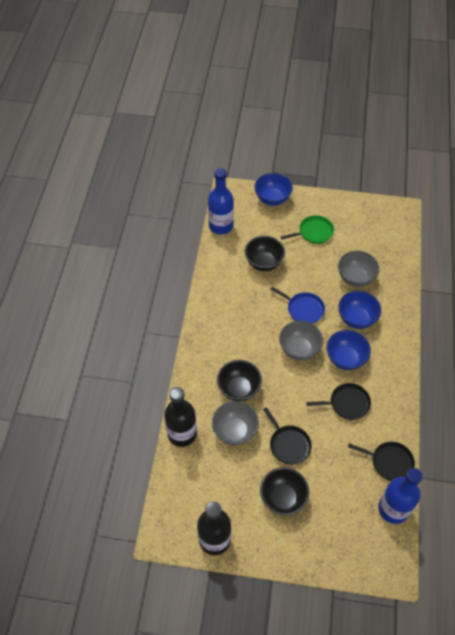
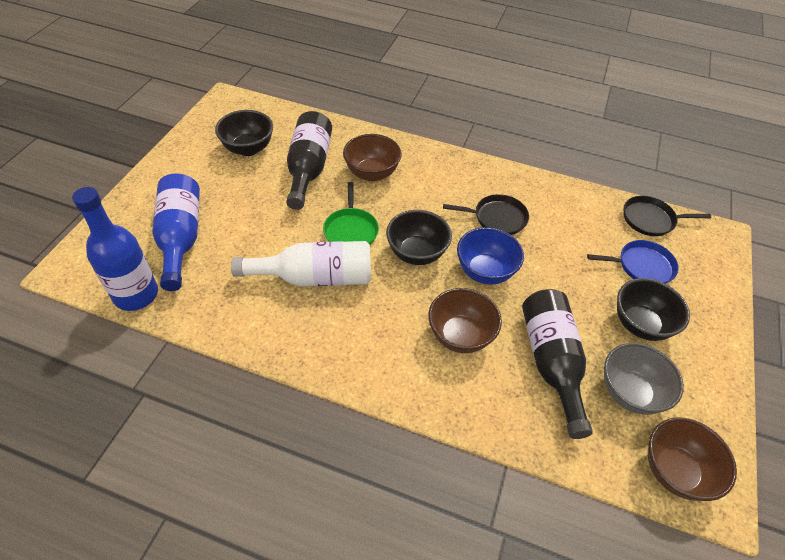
black pan: 3 -> 2
blue bowl: 3 -> 1
brown bowl: 0 -> 3
grey bowl: 3 -> 1
white bottle: 0 -> 1

